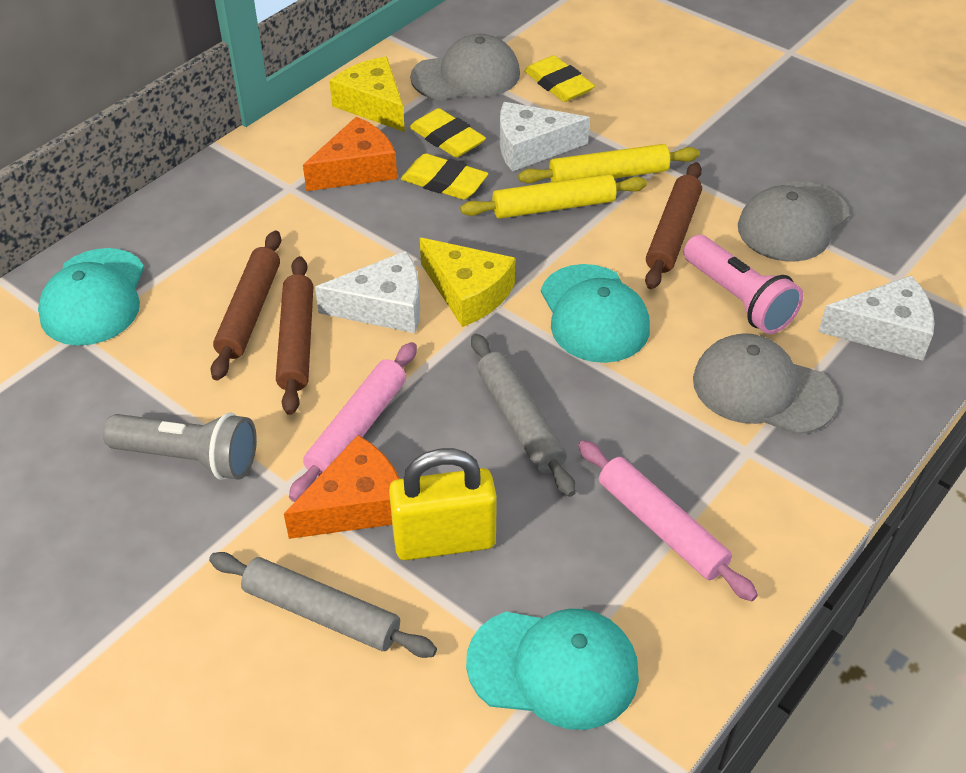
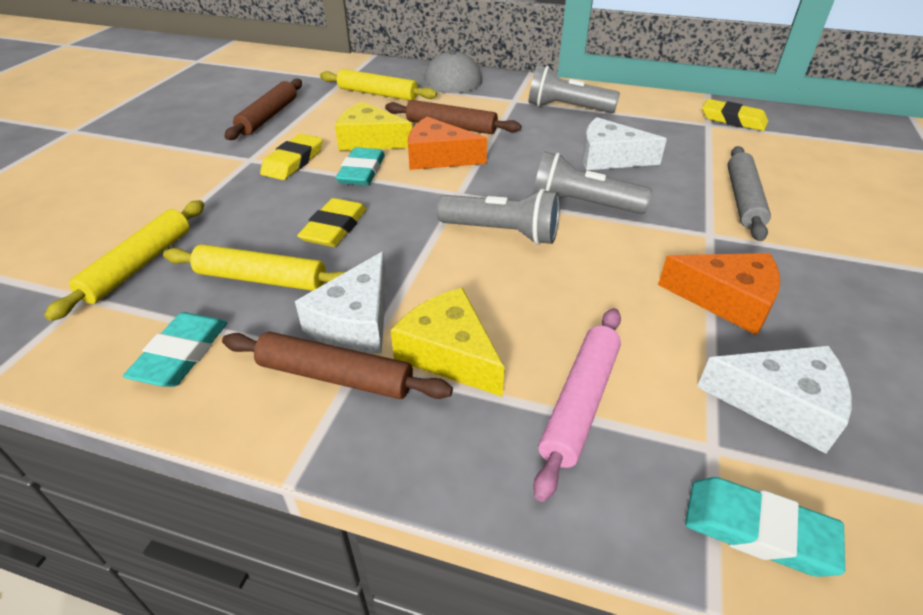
grey cap: 3 -> 1
grey flashlight: 1 -> 3
grey rolling pin: 2 -> 1
pink flashlight: 1 -> 0
pink rolling pin: 2 -> 1
turquoise cap: 3 -> 0
turquoise eraser: 0 -> 3
yellow padlock: 1 -> 0
yellow rolling pin: 2 -> 3

